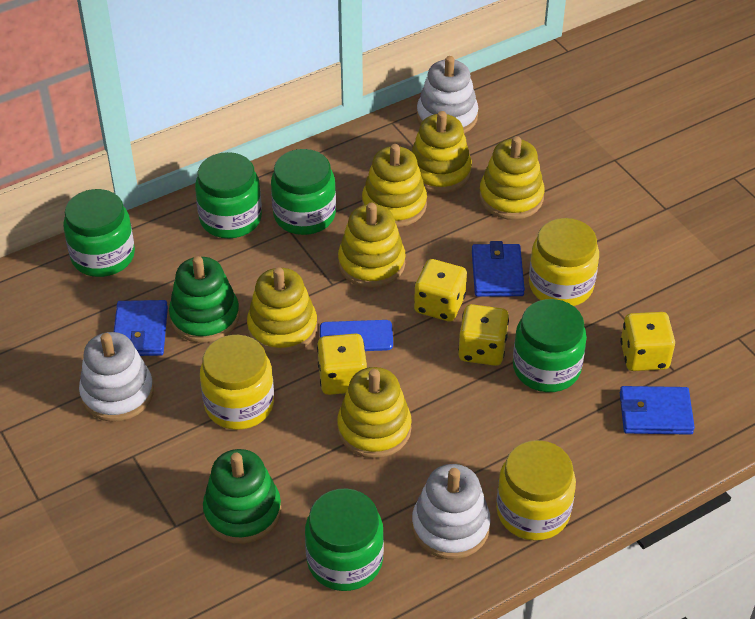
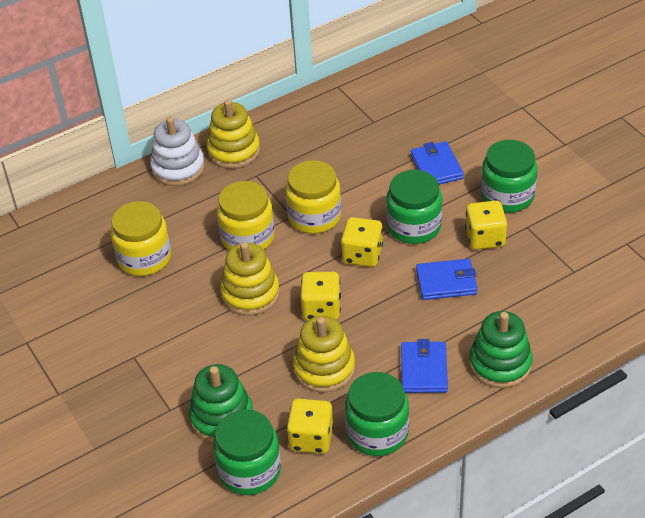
blue phone: 1 -> 0
green jar: 5 -> 4
white stacking toy: 3 -> 1
yellow stacking toy: 6 -> 3

